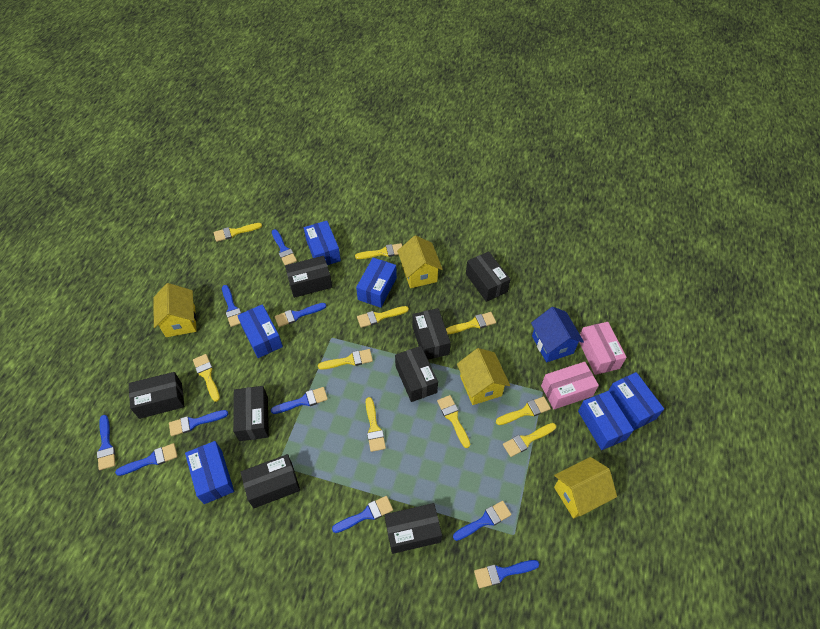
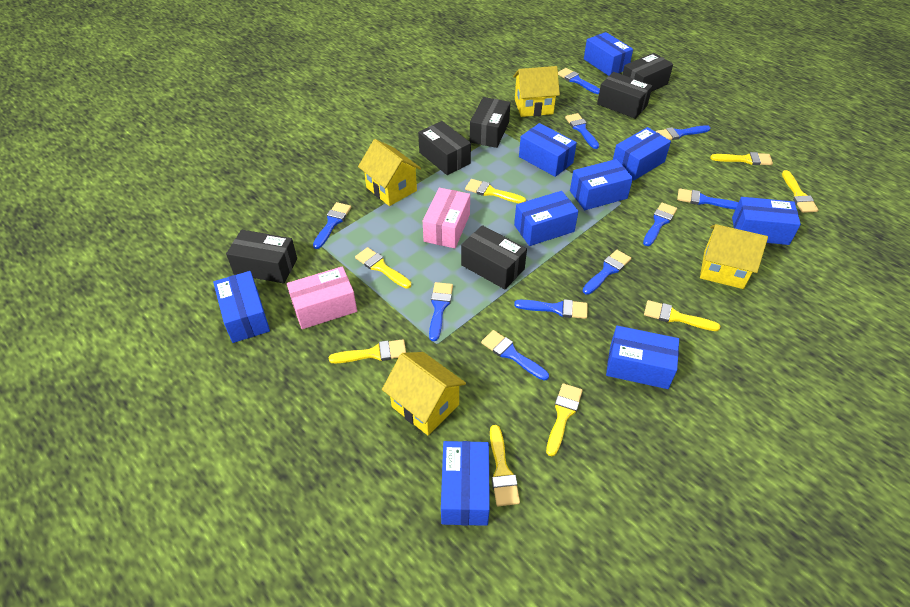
black box: 8 -> 6
blue box: 6 -> 9
blue house: 1 -> 0
yellow brush: 10 -> 8

